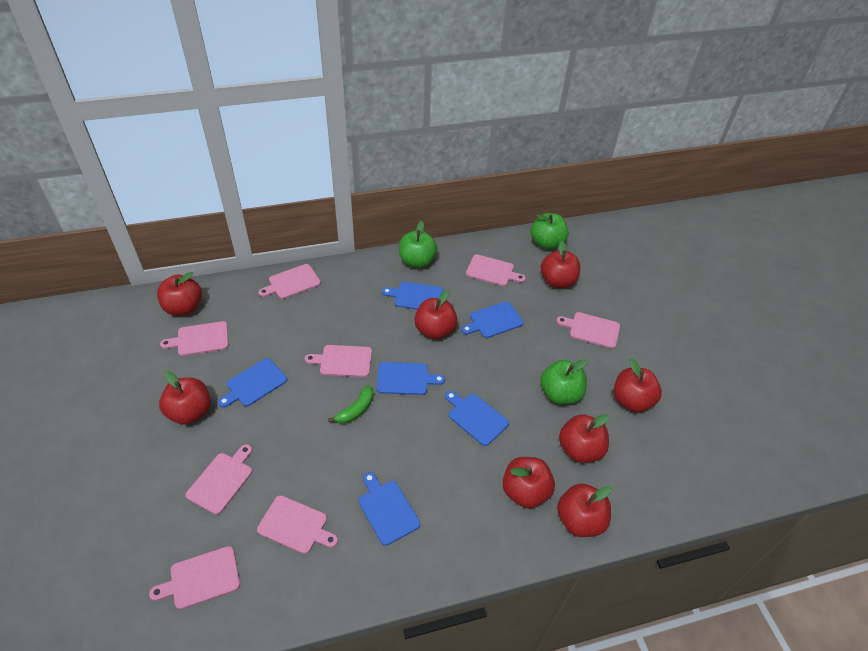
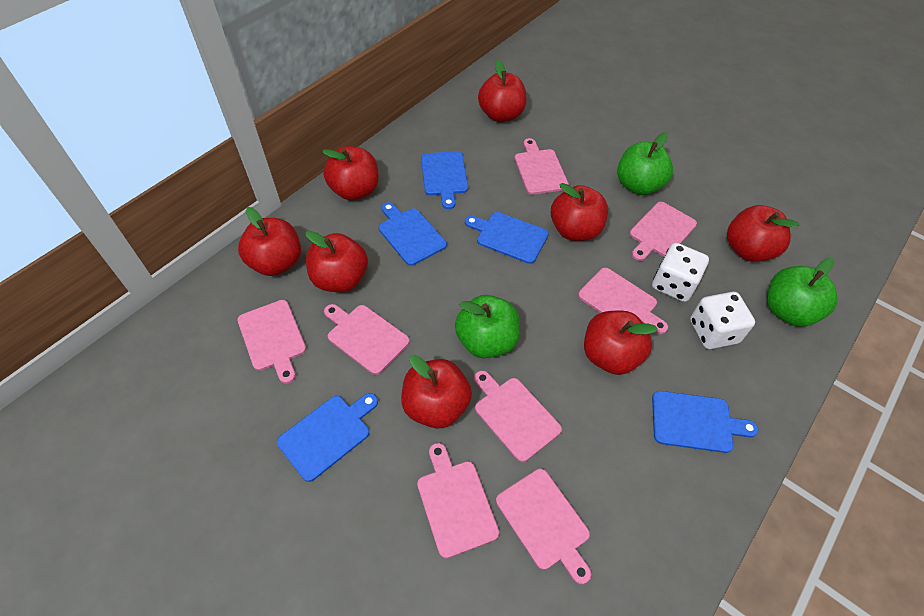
blue cutting board: 6 -> 5
green banana: 1 -> 0
white dice: 0 -> 2

